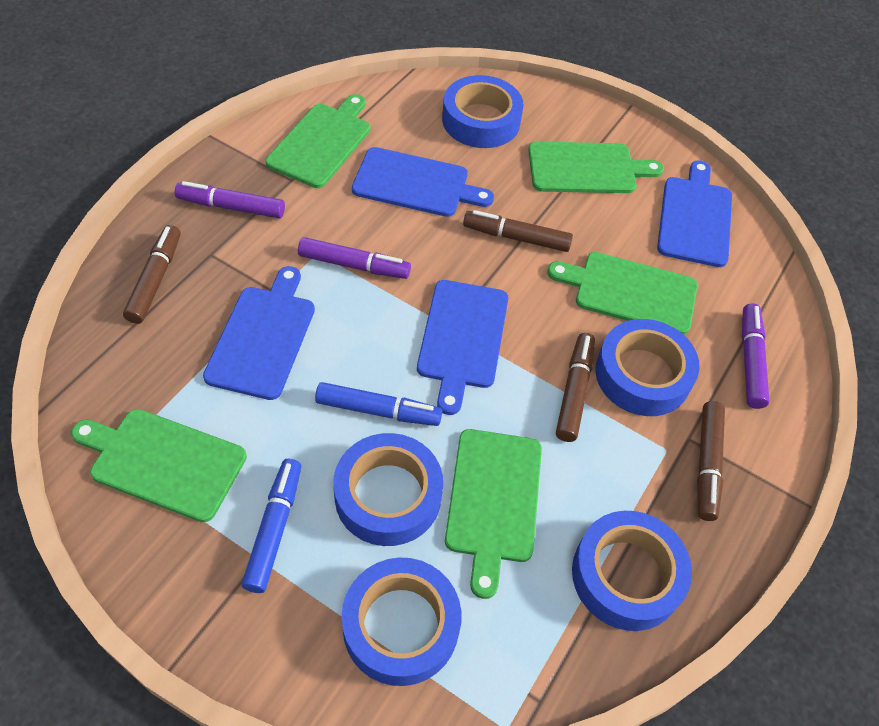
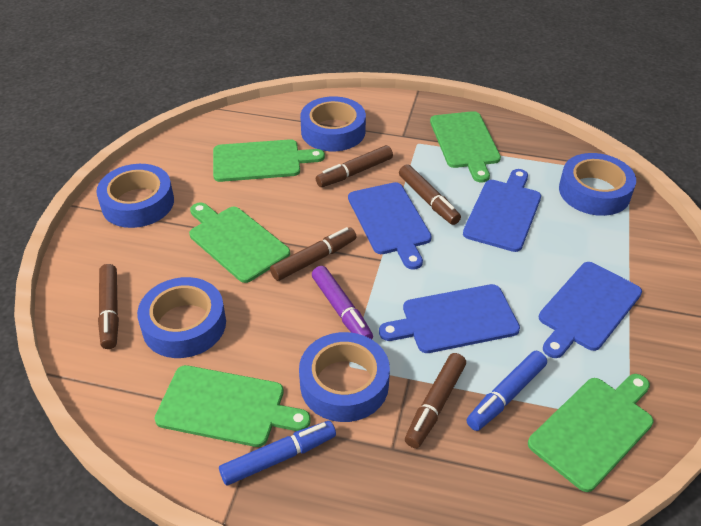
brown marker: 4 -> 5
purple marker: 3 -> 1

